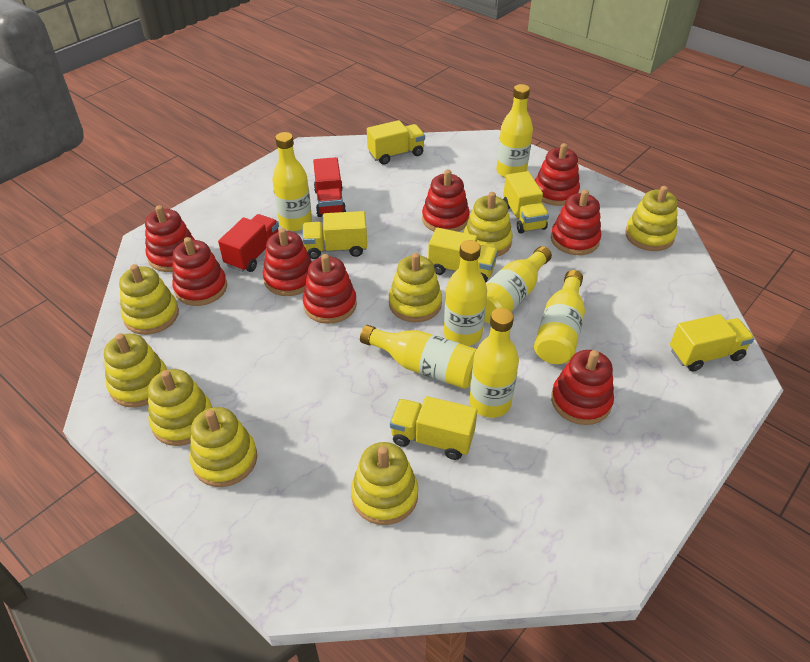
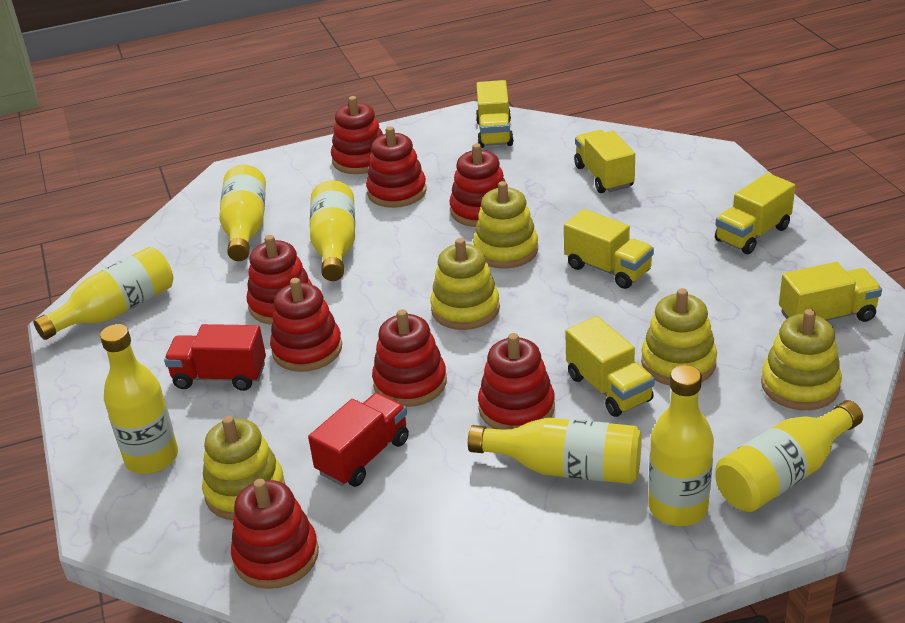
yellow stacking toy: 8 -> 5

